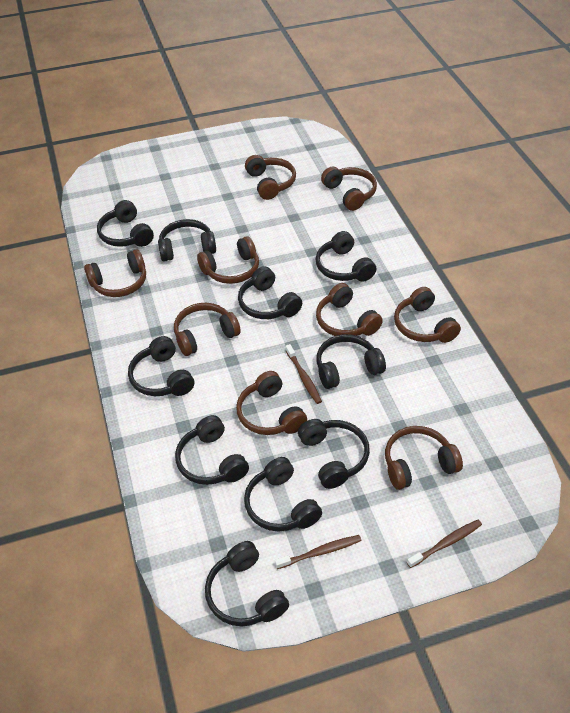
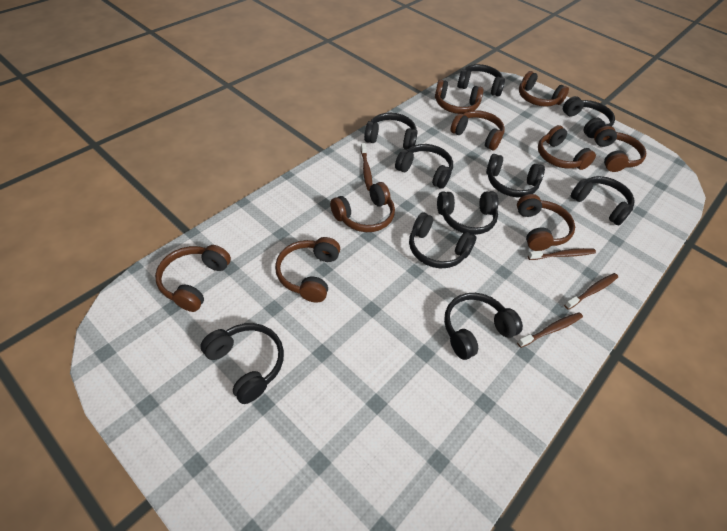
brown toothbrush: 3 -> 4

